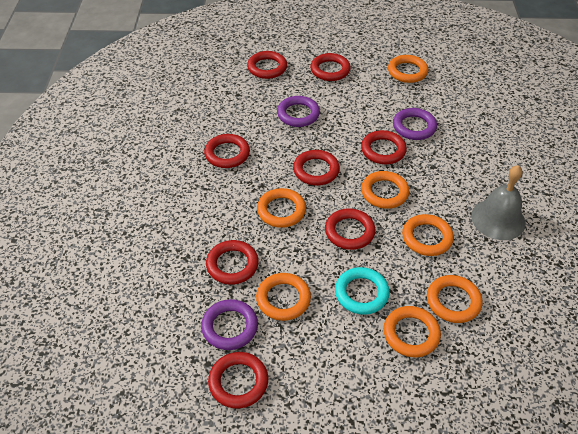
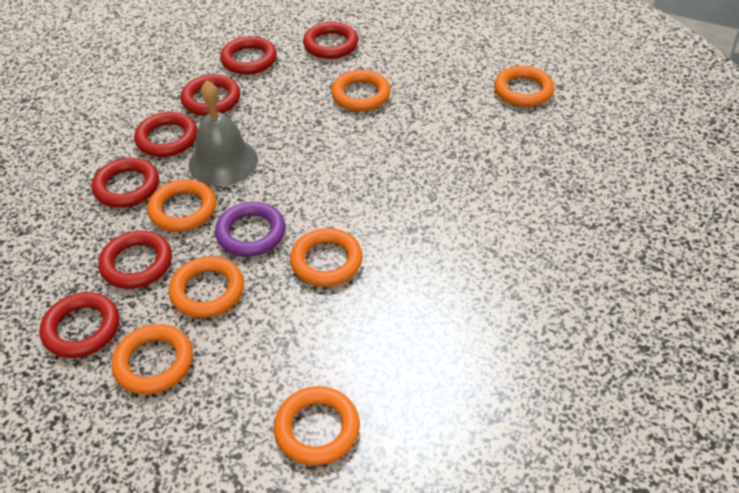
purple ring: 3 -> 1
red ring: 8 -> 7
turquoise ring: 1 -> 0

